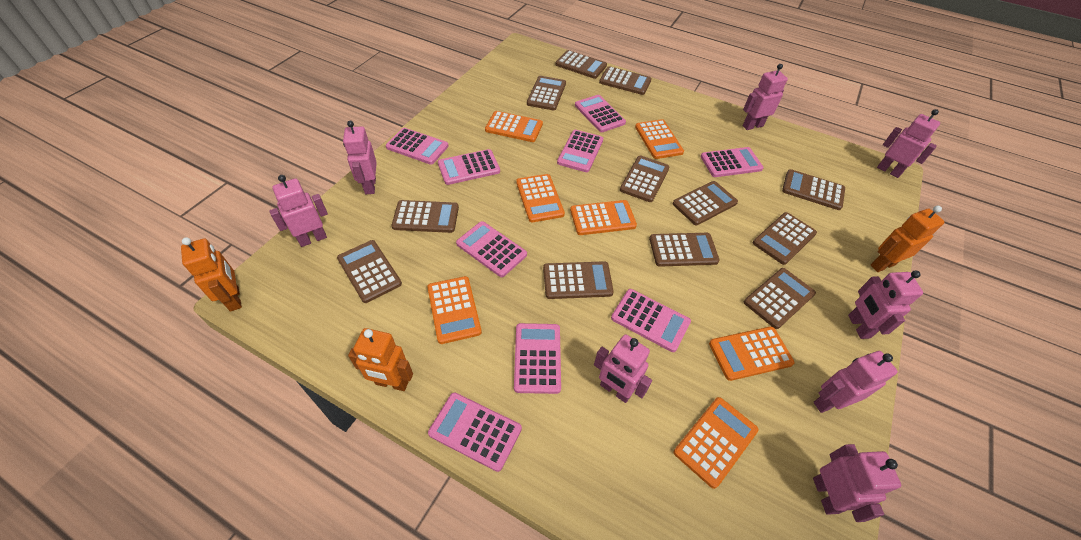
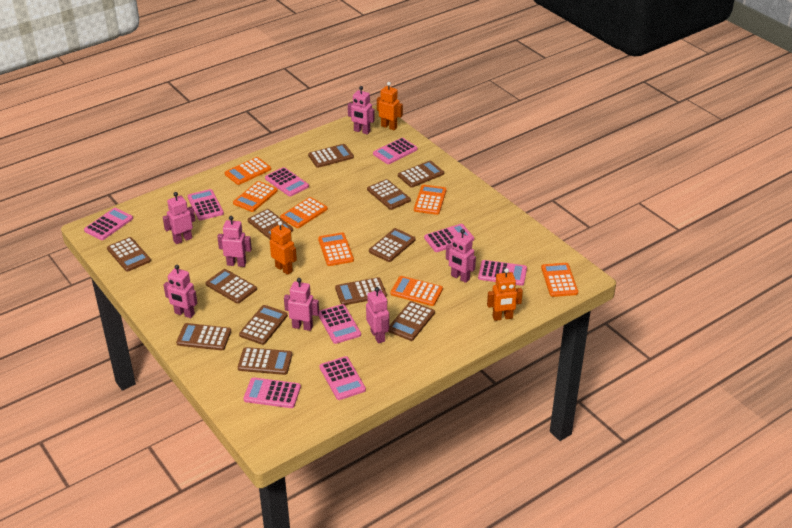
pink robot: 8 -> 7

